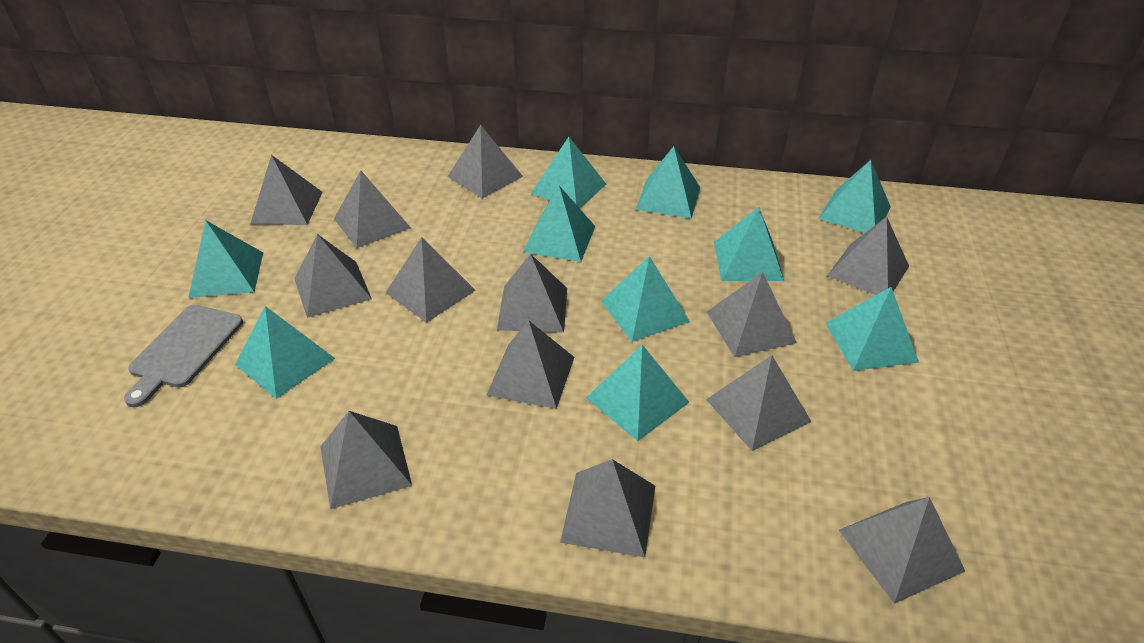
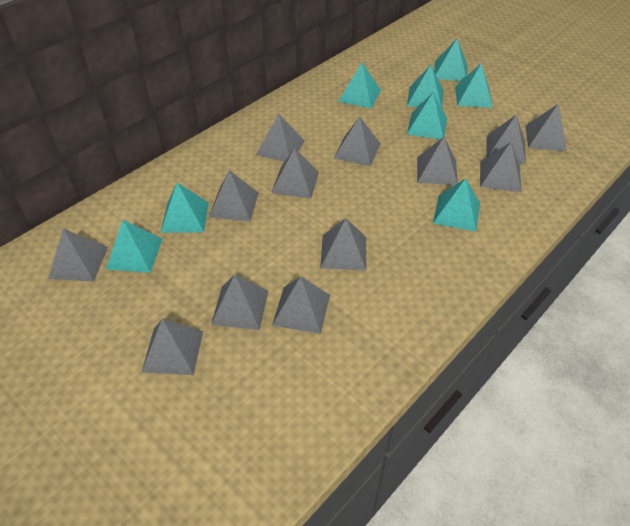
grey cutting board: 1 -> 0
turquoise pyramid: 10 -> 8

